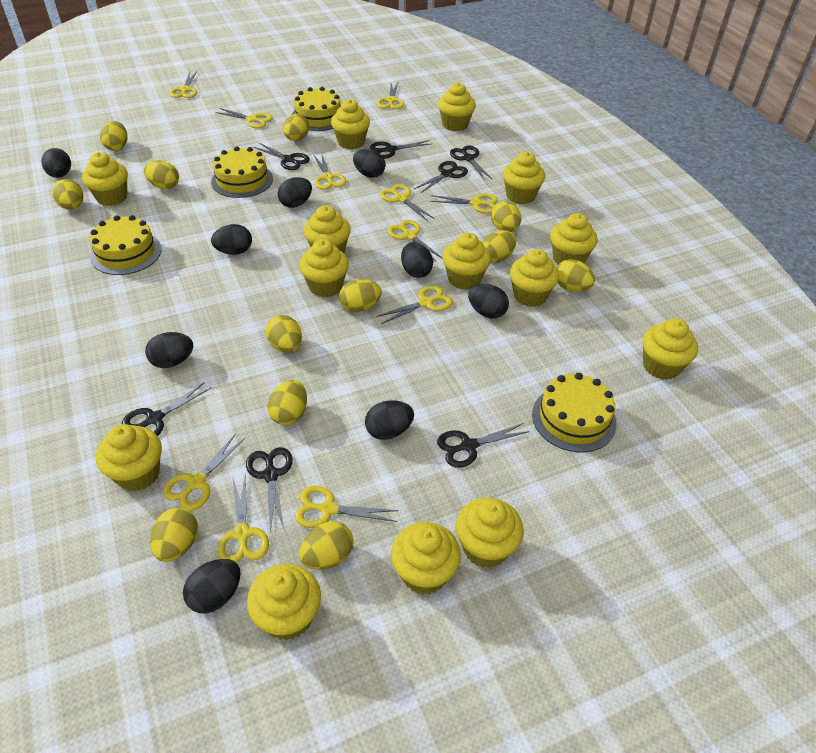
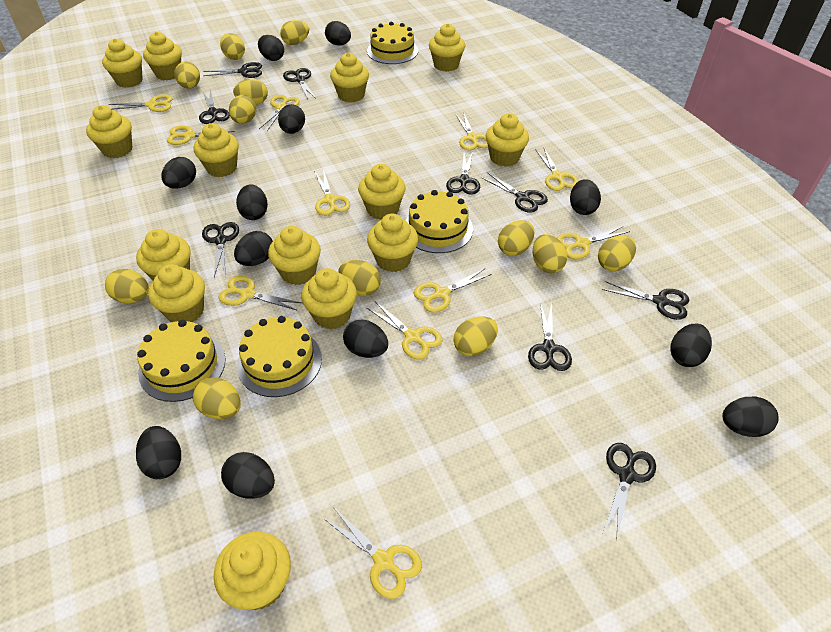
black egg: 9 -> 12
black scissors: 7 -> 9

